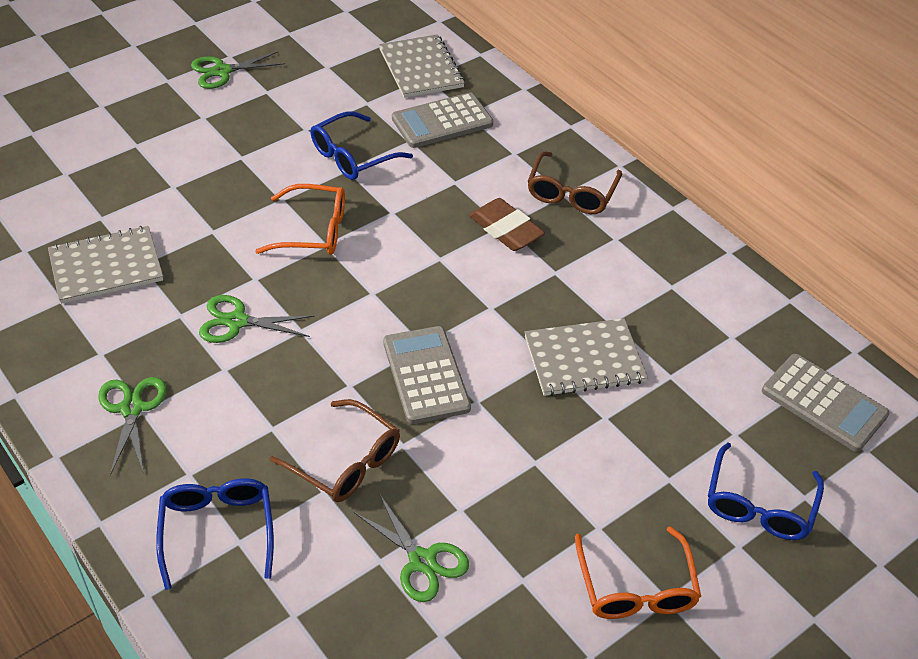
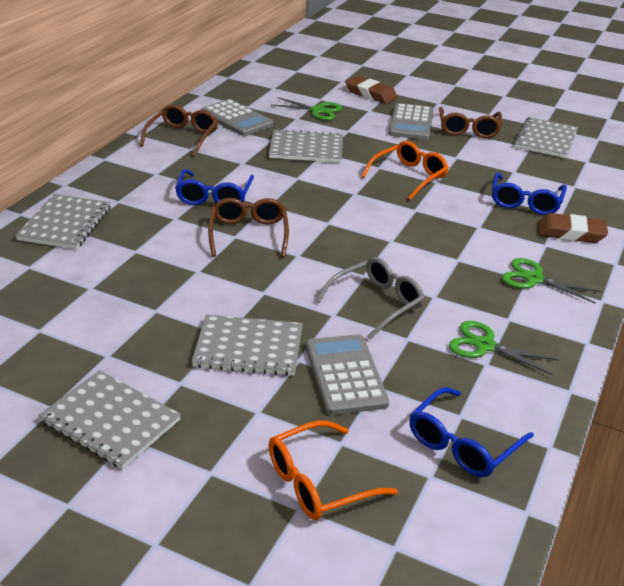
brown eraser: 1 -> 2
brown glasses: 2 -> 3
green scissors: 4 -> 3
grey glasses: 0 -> 1
grey notebook: 3 -> 5

